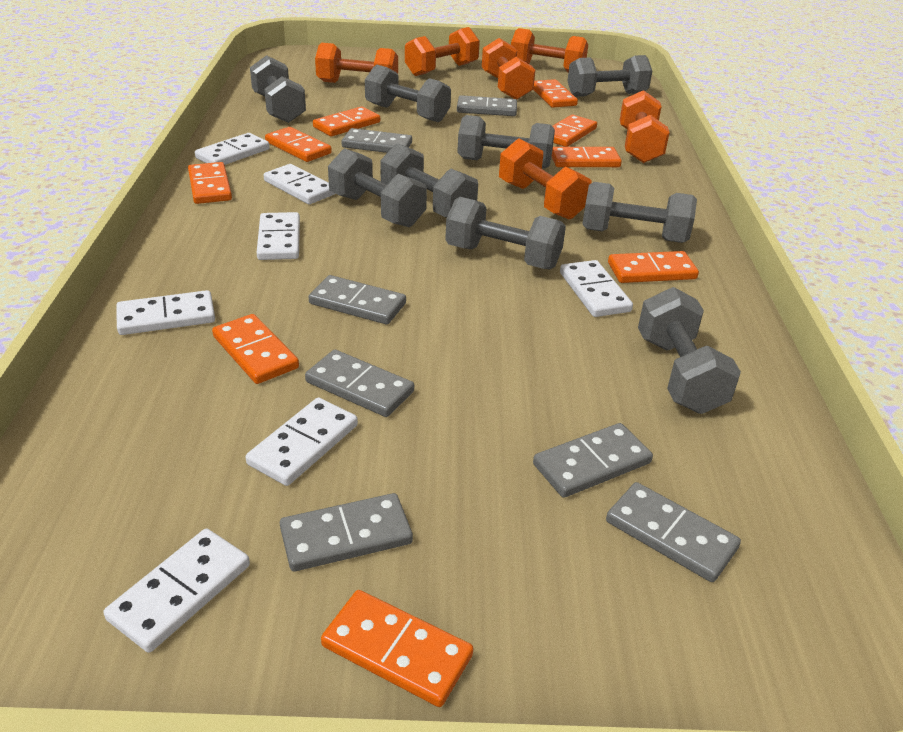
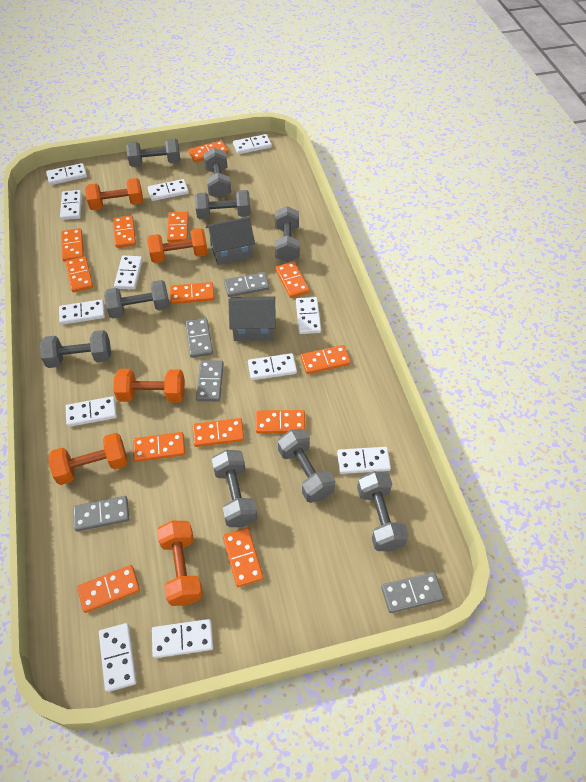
grey domino: 7 -> 5
grey house: 0 -> 2
orange domino: 9 -> 13
orange dumbbell: 6 -> 5
white domino: 7 -> 12

